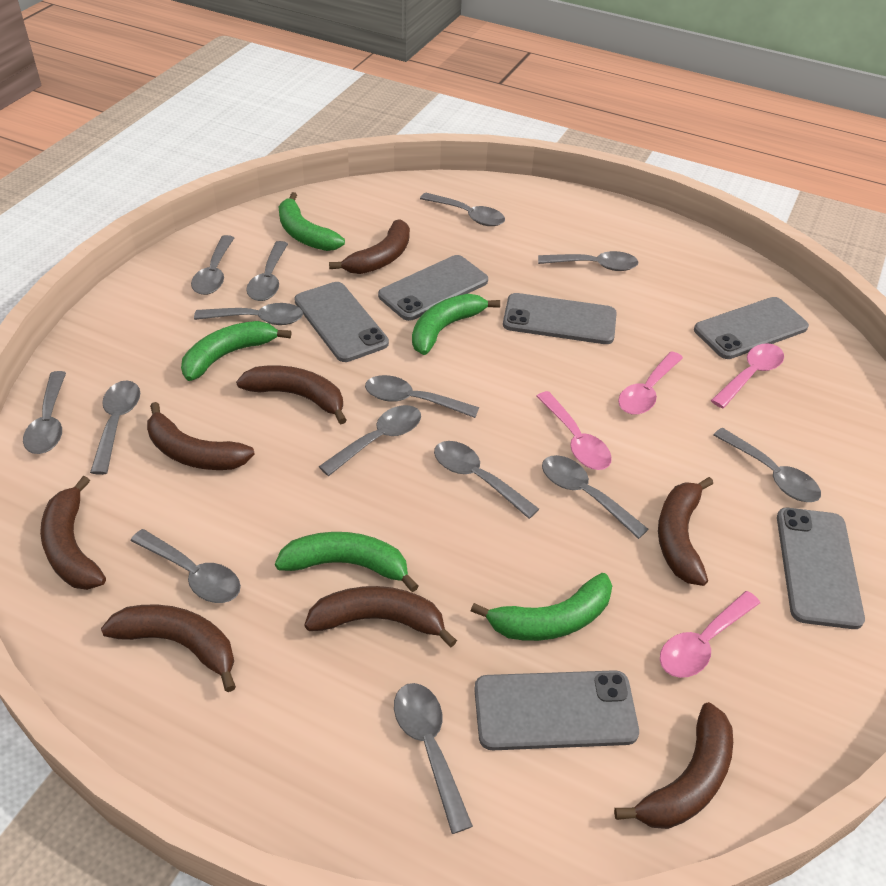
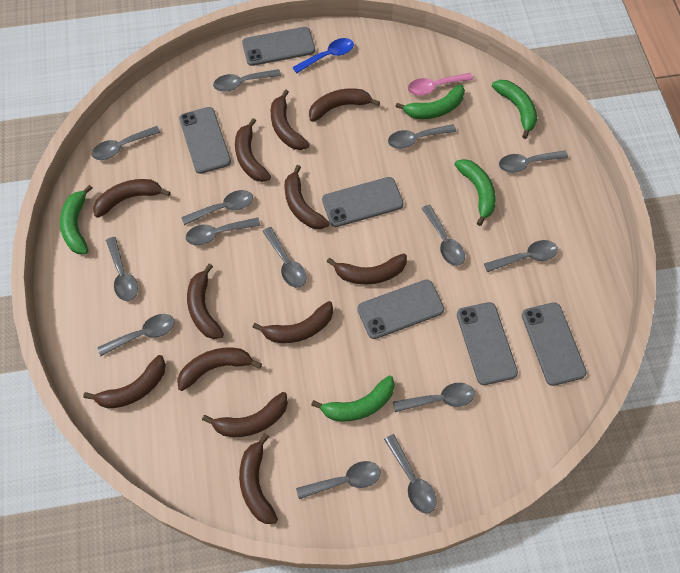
blue spoon: 0 -> 1
brown banana: 8 -> 12
pink spoon: 4 -> 1

